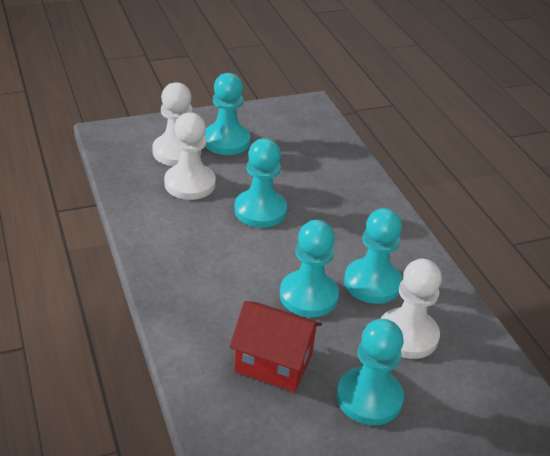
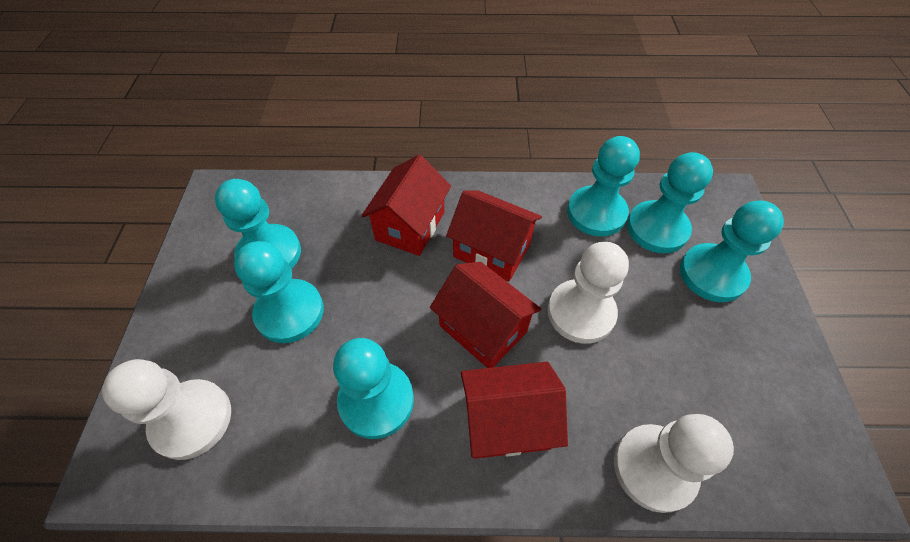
red house: 1 -> 4
turquoise pawn: 5 -> 6

